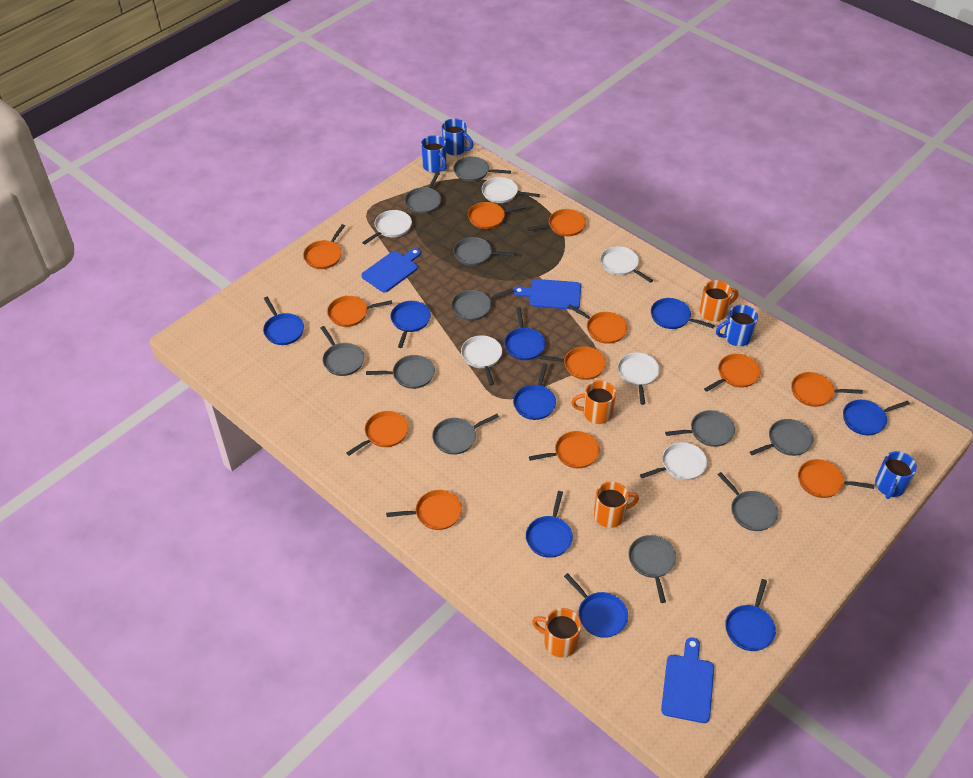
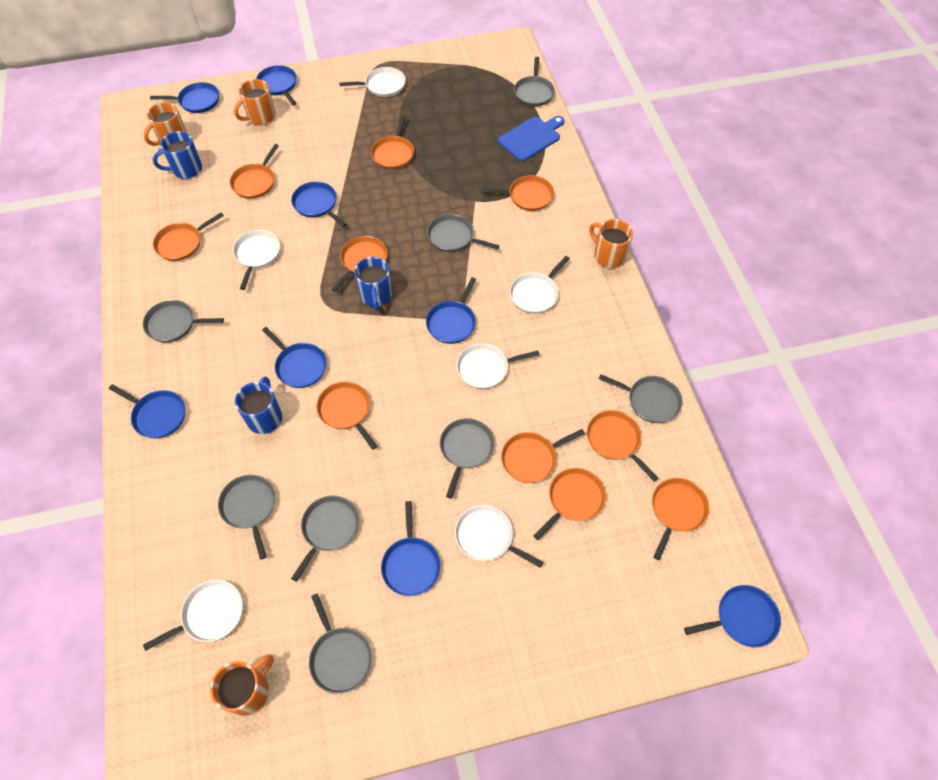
blue cutting board: 3 -> 1
blue mug: 4 -> 3
blue pan: 9 -> 8
grey pan: 11 -> 8
orange pan: 12 -> 10

